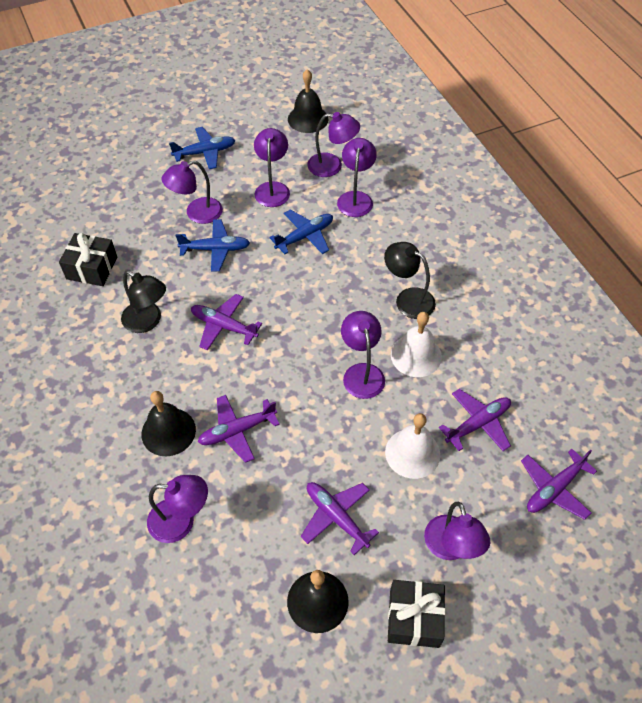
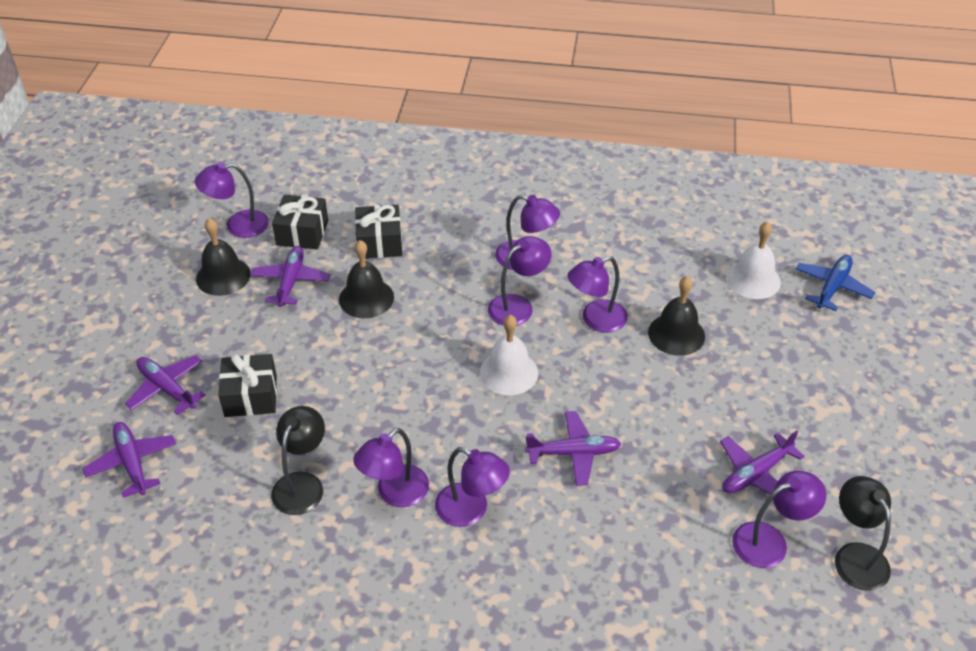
black gift: 2 -> 3
blue plane: 3 -> 1

